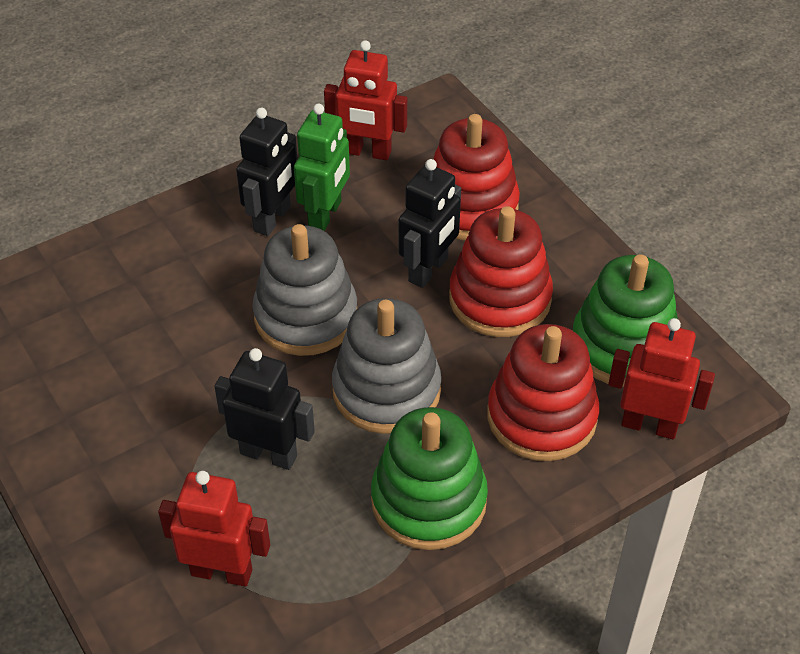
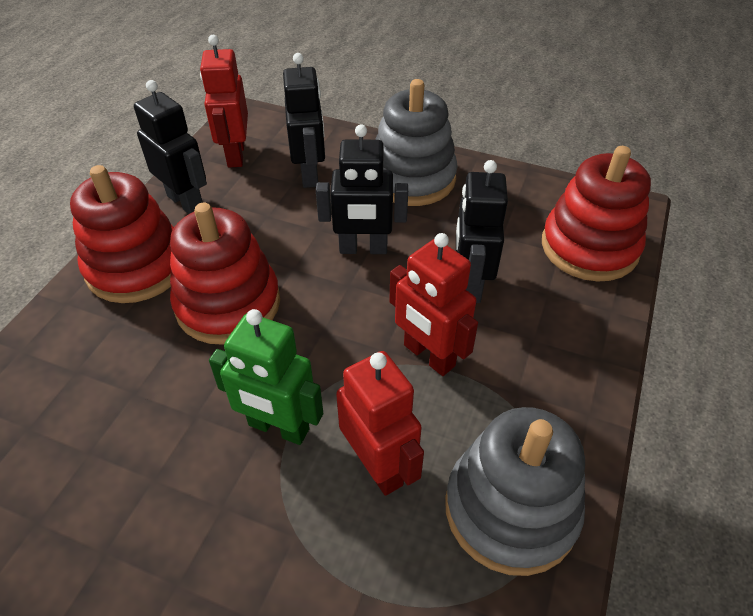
black robot: 3 -> 4
green stacking toy: 2 -> 0

